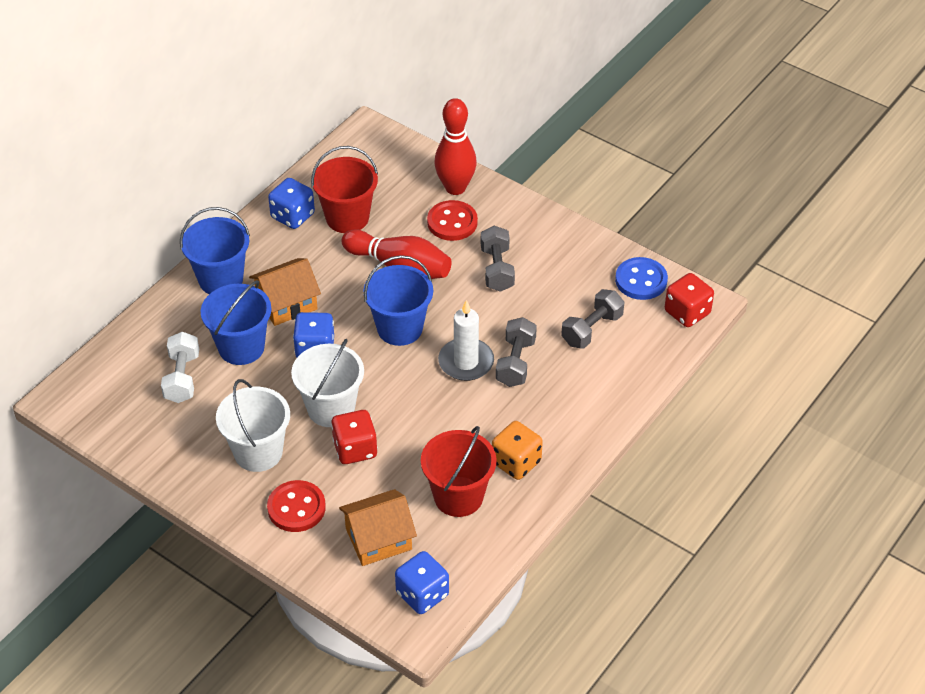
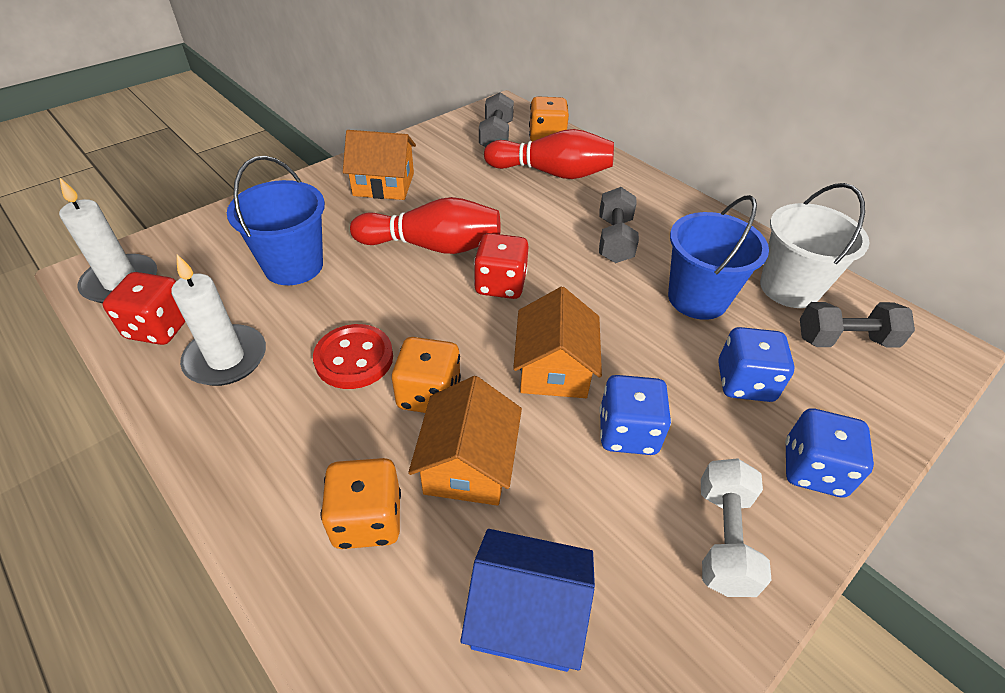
blue bucket: 3 -> 2
blue button: 1 -> 0
blue house: 0 -> 1
orange dice: 1 -> 3
orange house: 2 -> 3
red bucket: 2 -> 0
red button: 2 -> 1
white bucket: 2 -> 1
white candle: 1 -> 2

